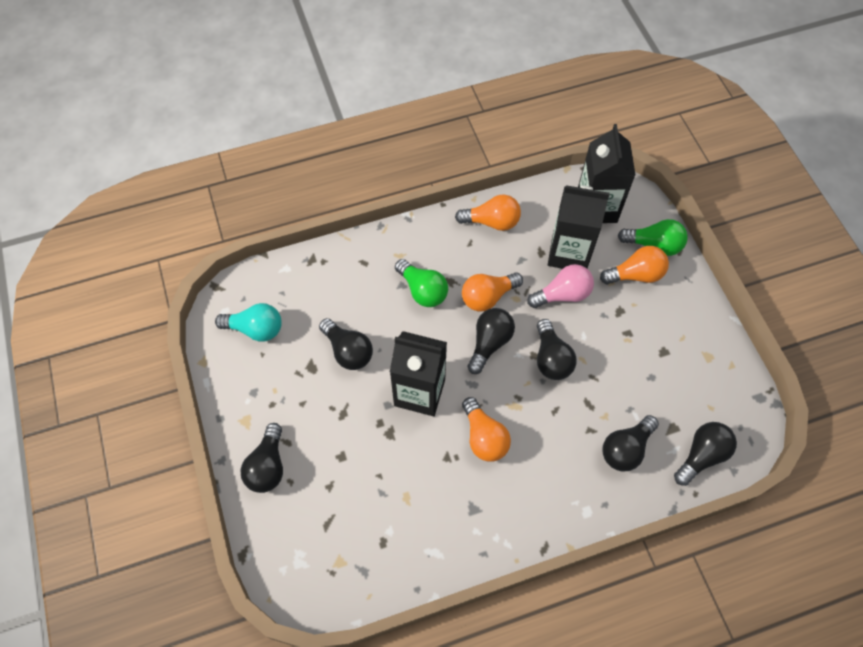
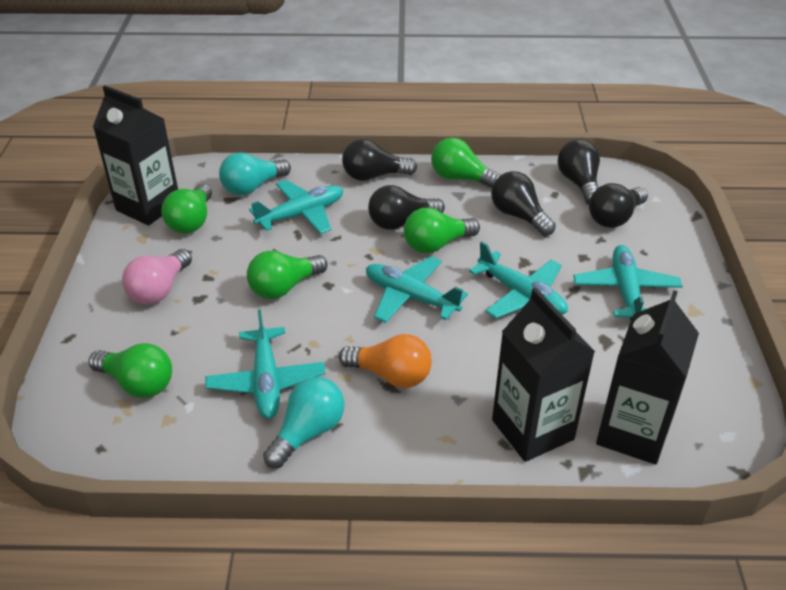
black light bulb: 6 -> 5
green light bulb: 2 -> 5
orange light bulb: 4 -> 1
turquoise light bulb: 1 -> 2
turquoise plane: 0 -> 5

